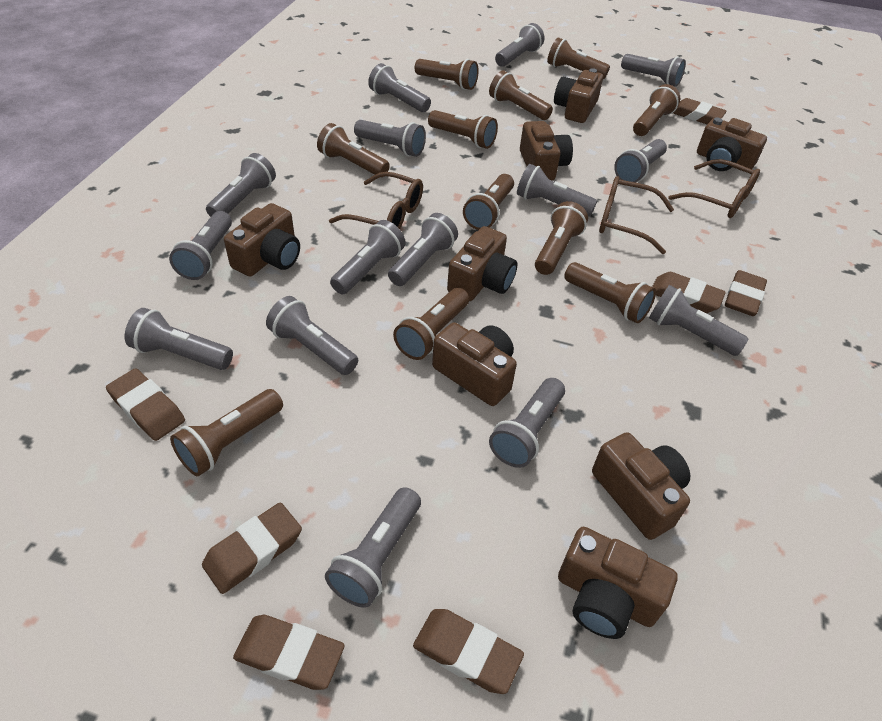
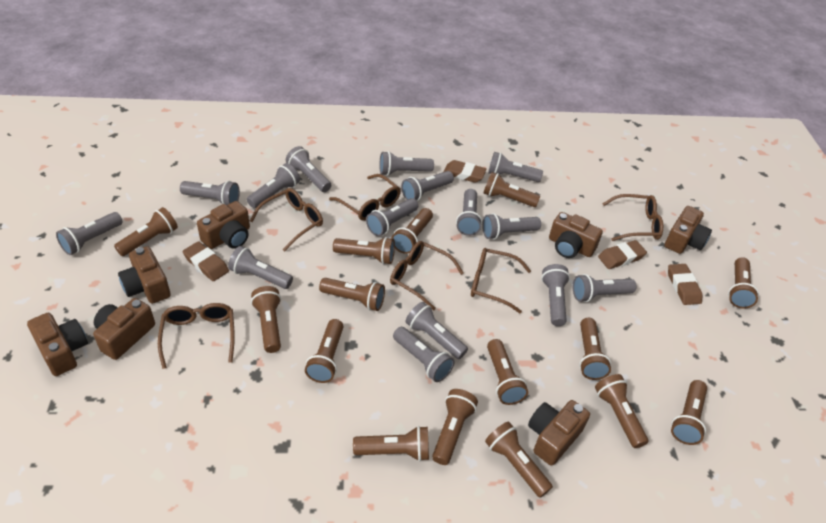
brown camera: 8 -> 7
brown eraser: 7 -> 4
brown flashlight: 11 -> 15
brown glasses: 3 -> 6

